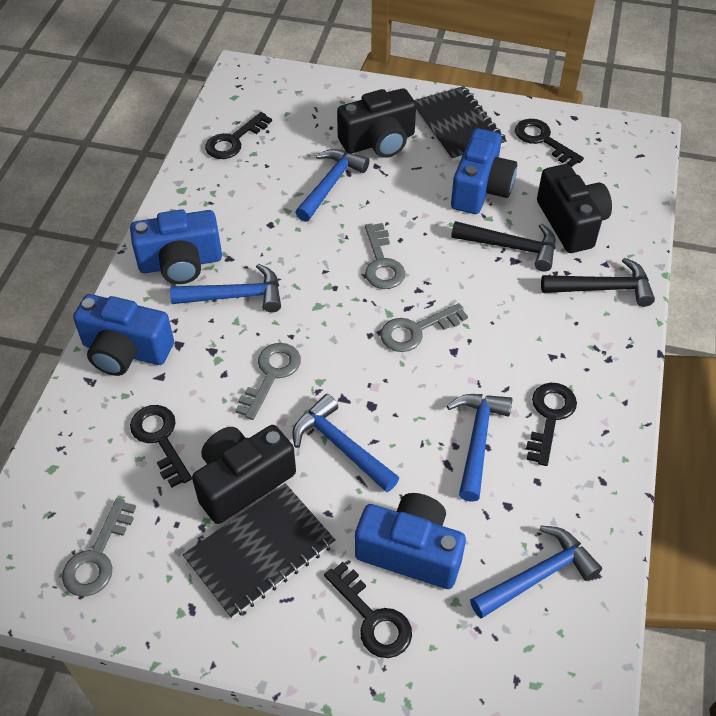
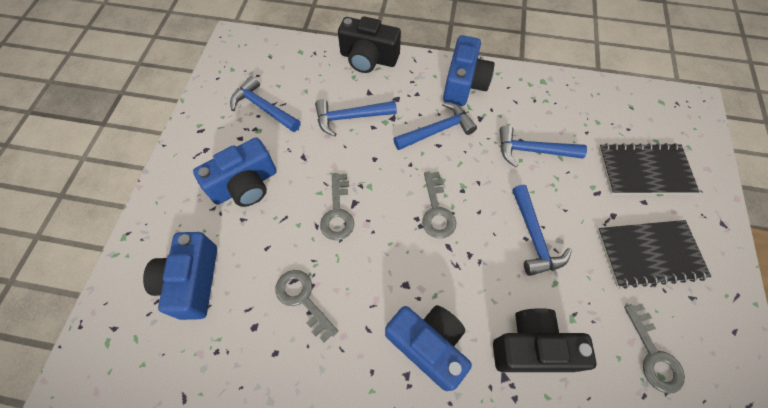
black camera: 3 -> 2
black hammer: 2 -> 0
black key: 5 -> 0

